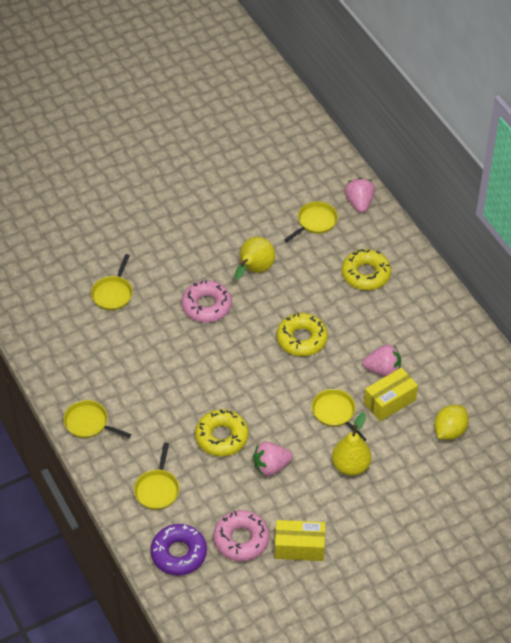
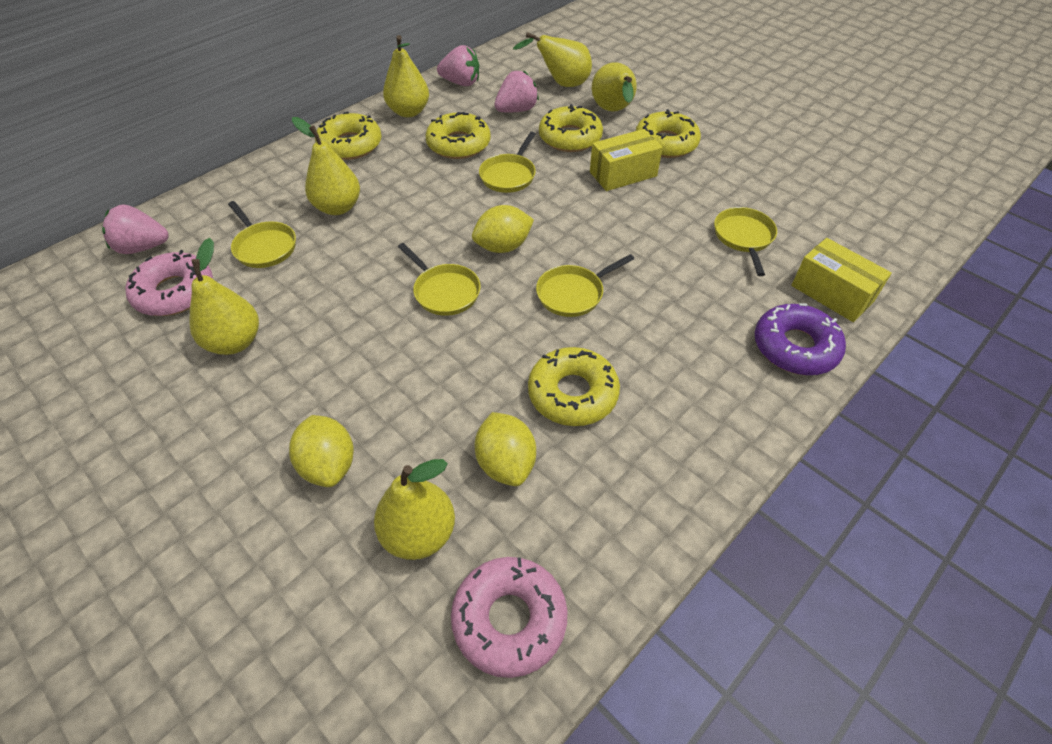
yellow donut: 3 -> 5
yellow lemon: 1 -> 3
yellow pear: 2 -> 6

